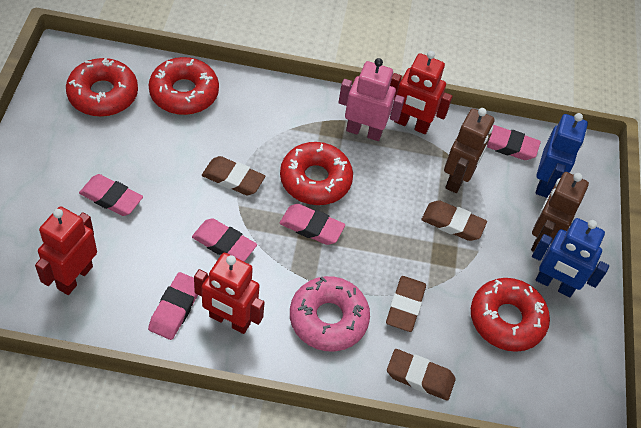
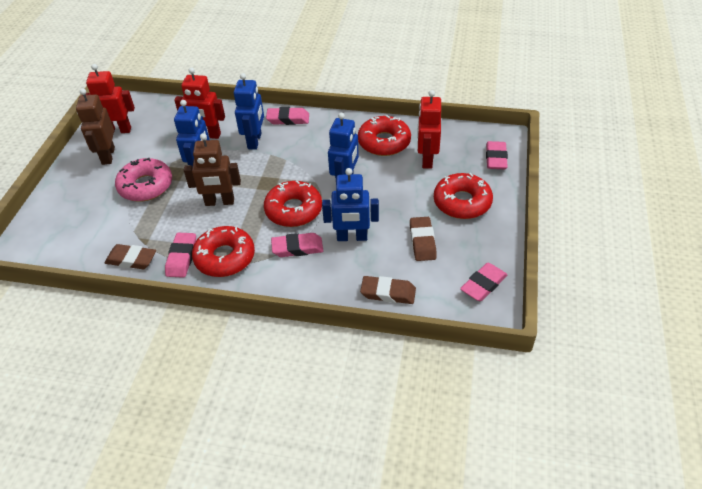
blue robot: 2 -> 4
brown eraser: 4 -> 3
pink robot: 1 -> 0

